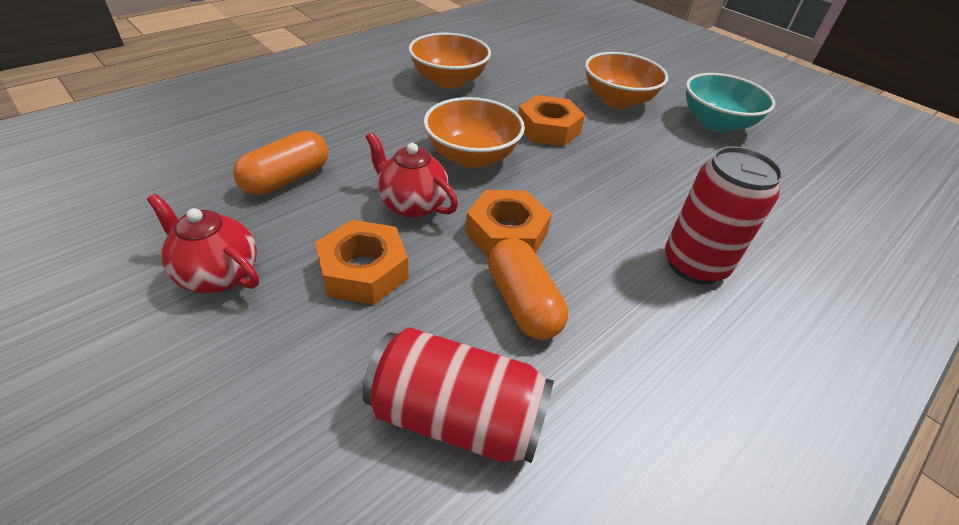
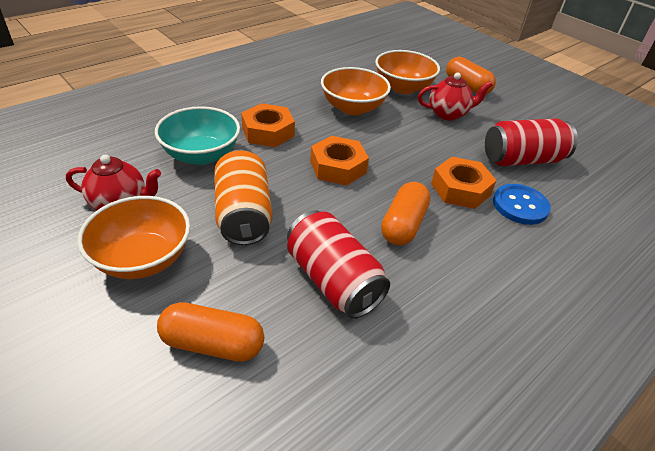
blue button: 0 -> 1
orange can: 0 -> 1
orange capsule: 2 -> 3

